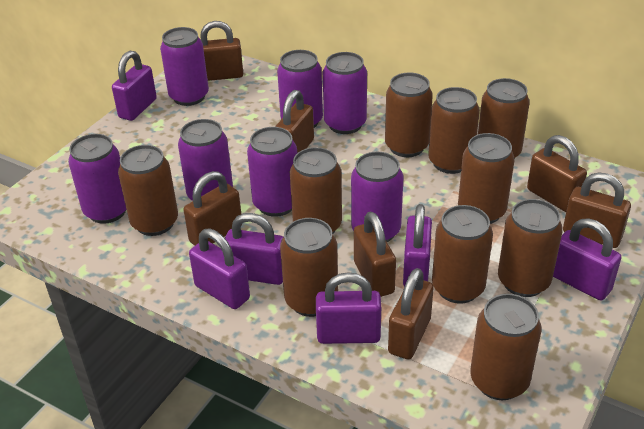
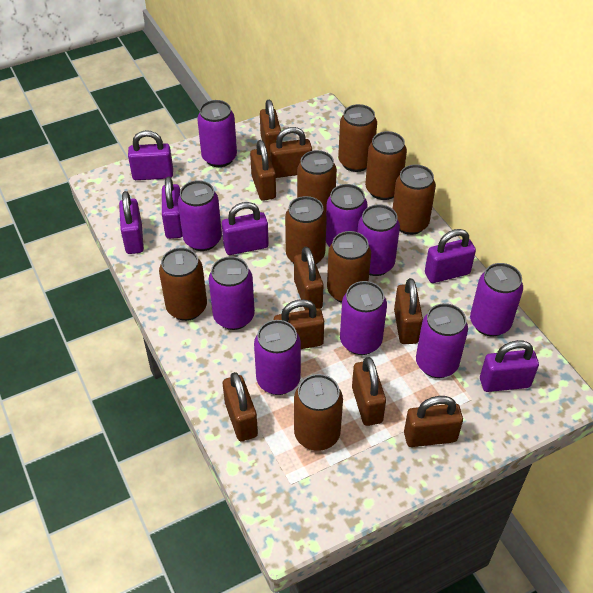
brown can: 10 -> 8
brown padlock: 7 -> 9
purple can: 7 -> 9

